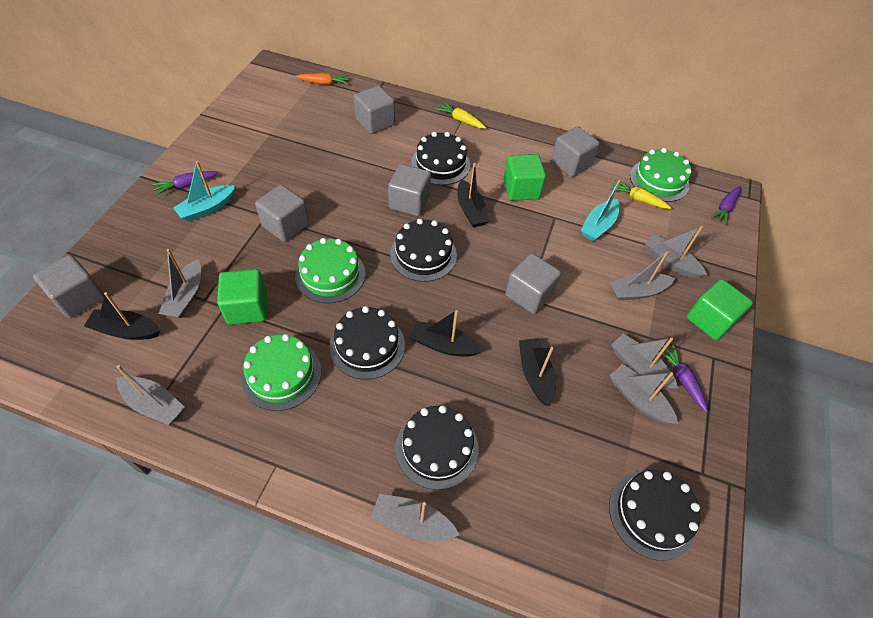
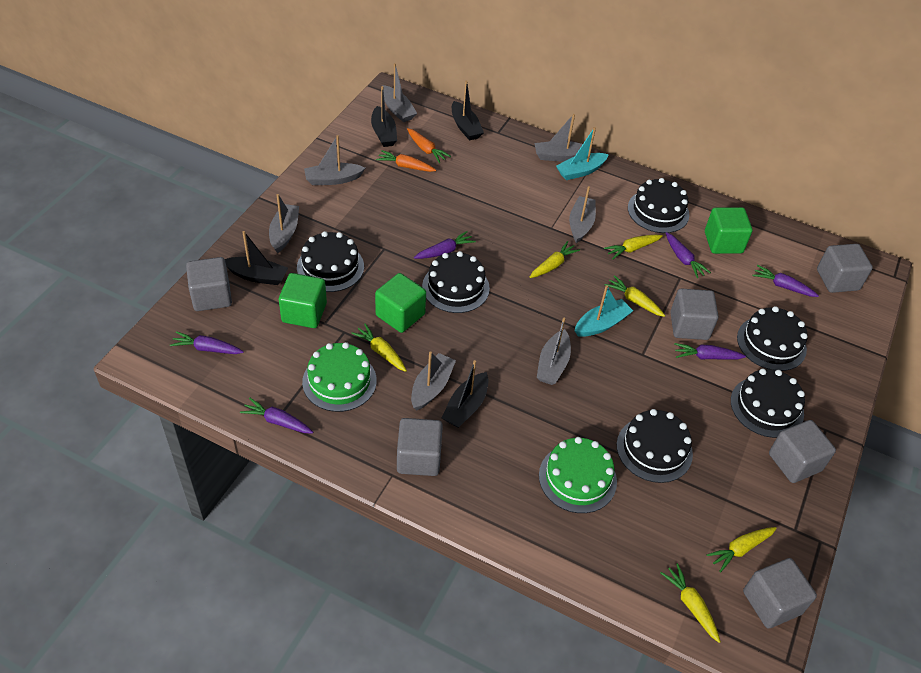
black cake: 5 -> 6
green cake: 3 -> 2
orange carrot: 1 -> 2
purple carrot: 3 -> 6
yellow carrot: 2 -> 6

